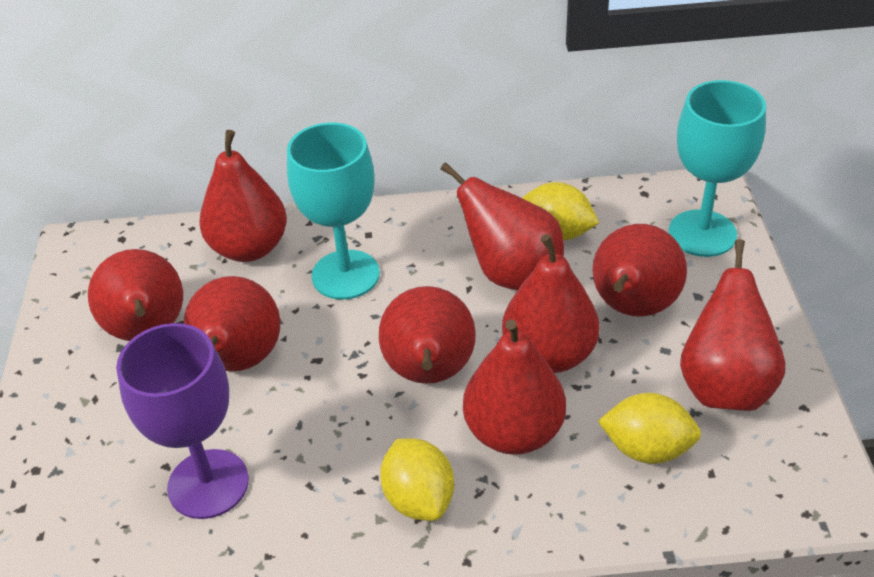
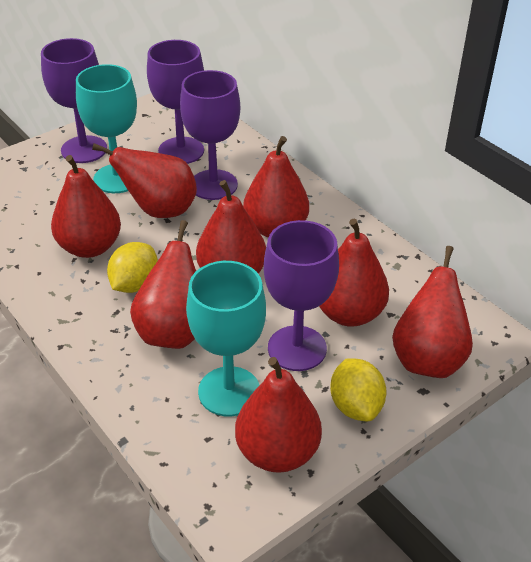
purple goblet: 1 -> 4
red pear: 9 -> 8
yellow lemon: 3 -> 2

